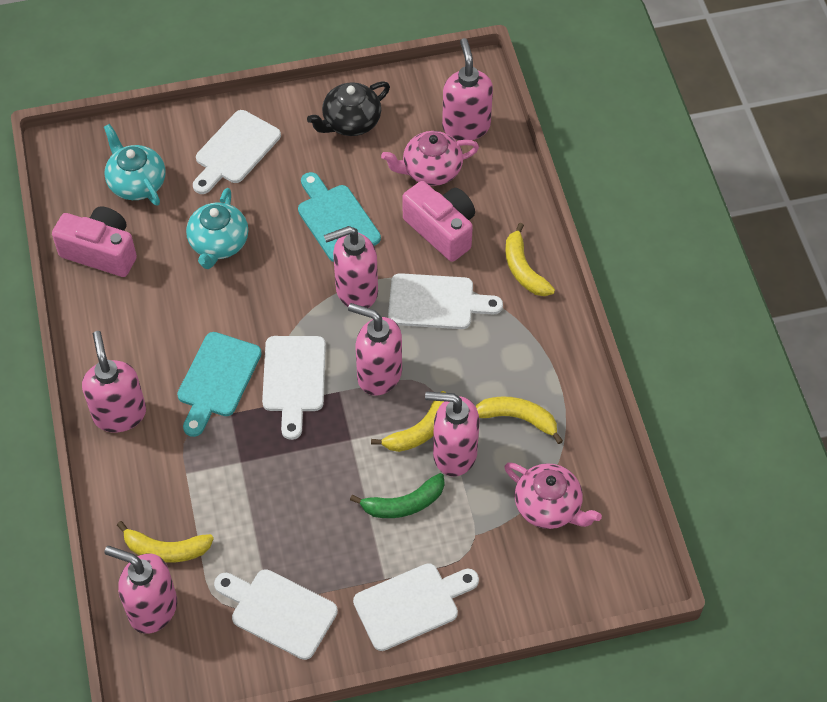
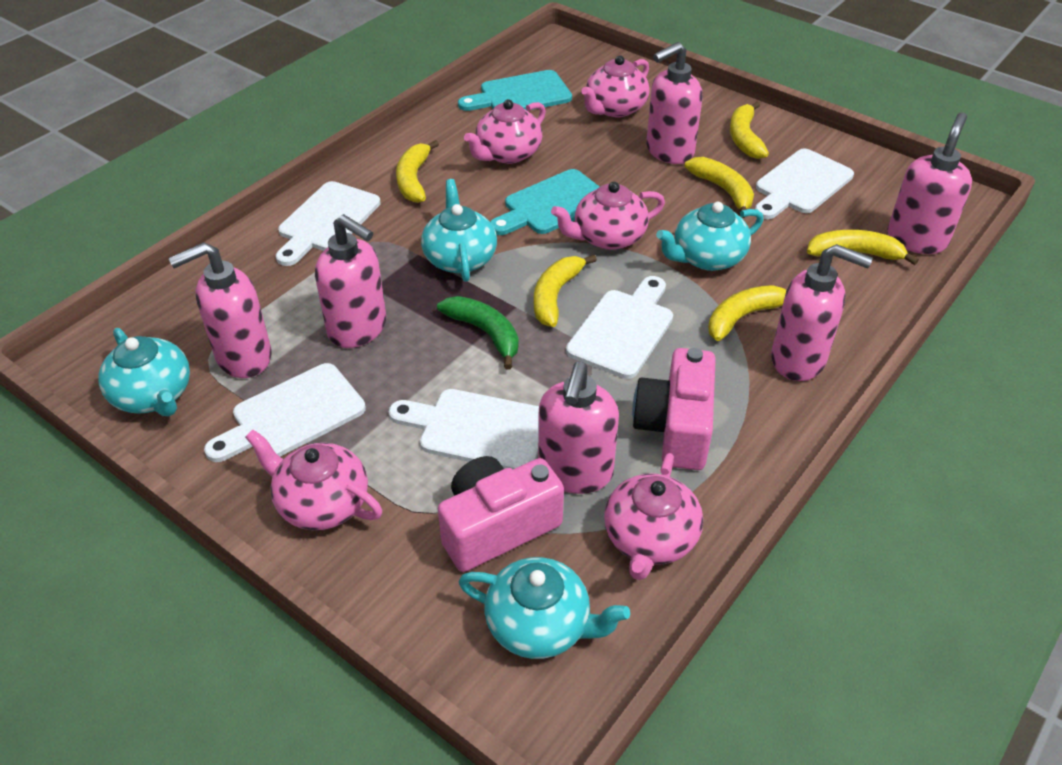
black teapot: 1 -> 0
pink teapot: 2 -> 5
turquoise teapot: 2 -> 4
yellow banana: 4 -> 6

